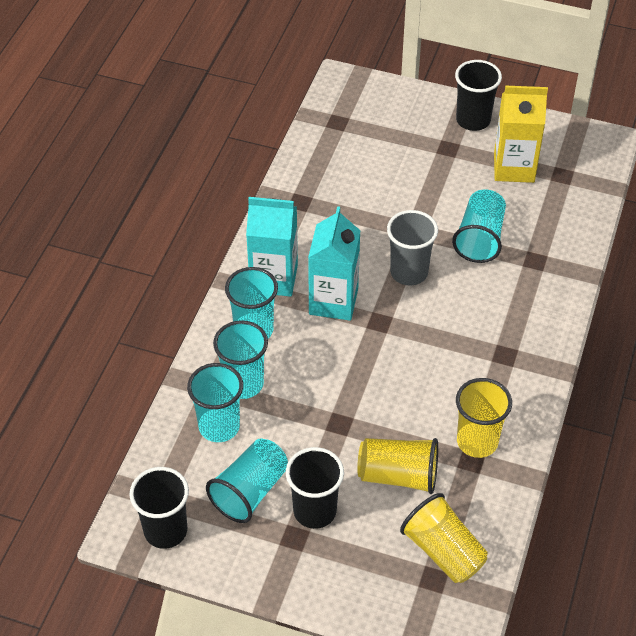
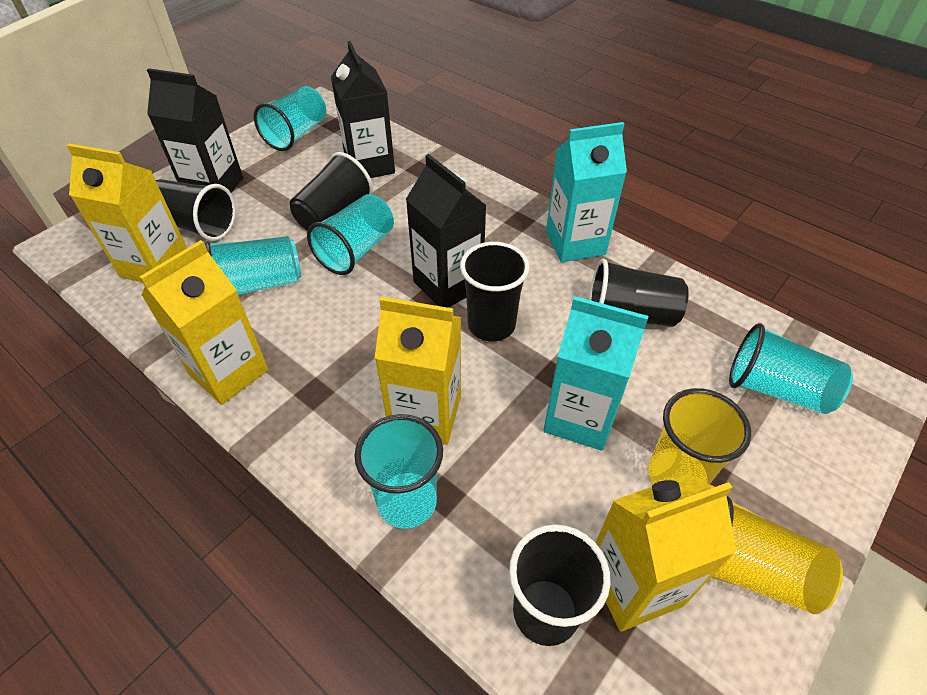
black carton: 0 -> 3
black cup: 3 -> 5
grey cup: 1 -> 0
yellow carton: 1 -> 4
yellow cup: 3 -> 2

